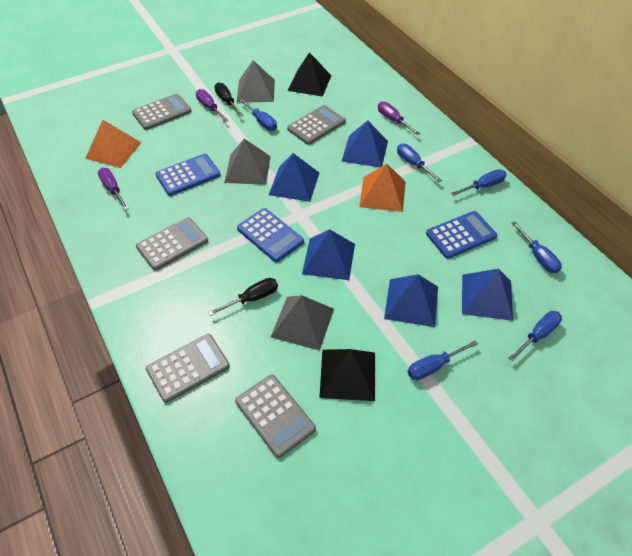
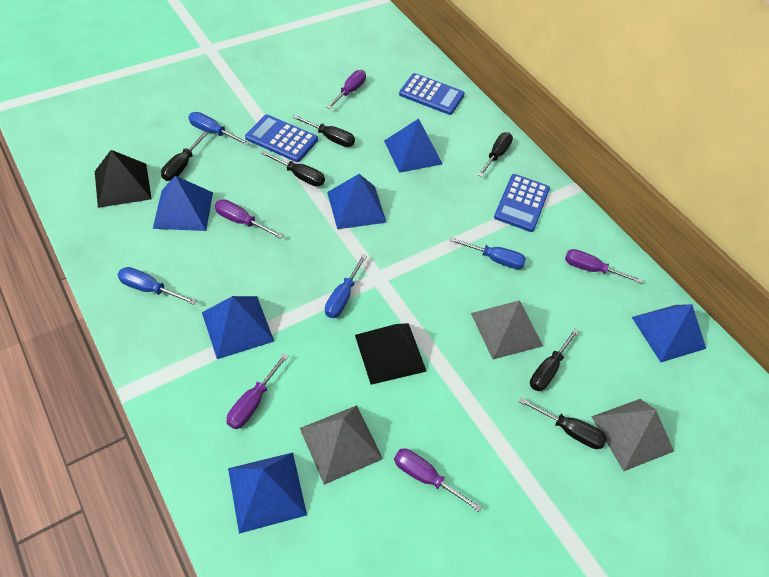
black screwdriver: 2 -> 6
blue pyramid: 5 -> 6
blue screwdriver: 6 -> 4
grey calculator: 5 -> 0
orange pyramid: 2 -> 0
purple screwdriver: 3 -> 5

